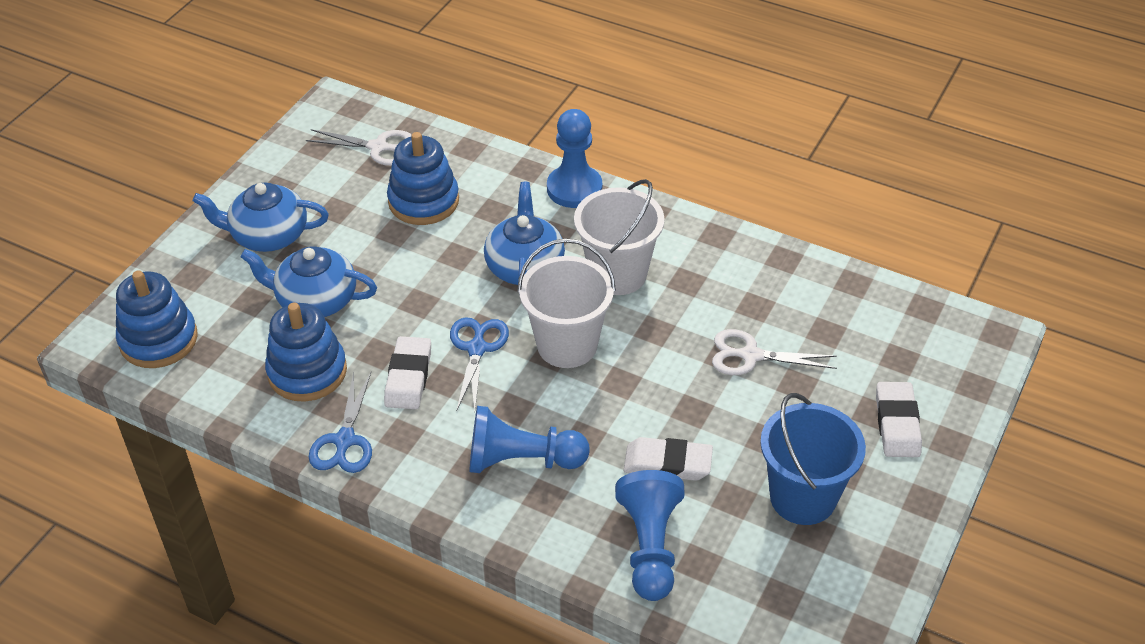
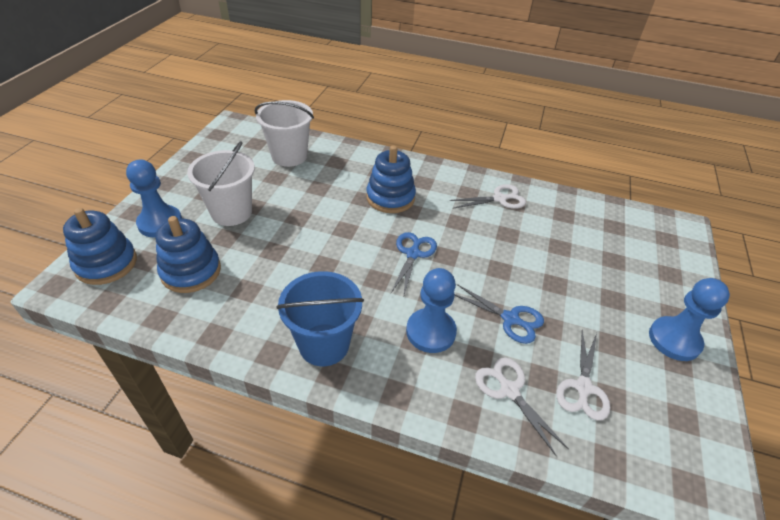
blue teapot: 3 -> 0
white eraser: 3 -> 0
white scissors: 2 -> 3

